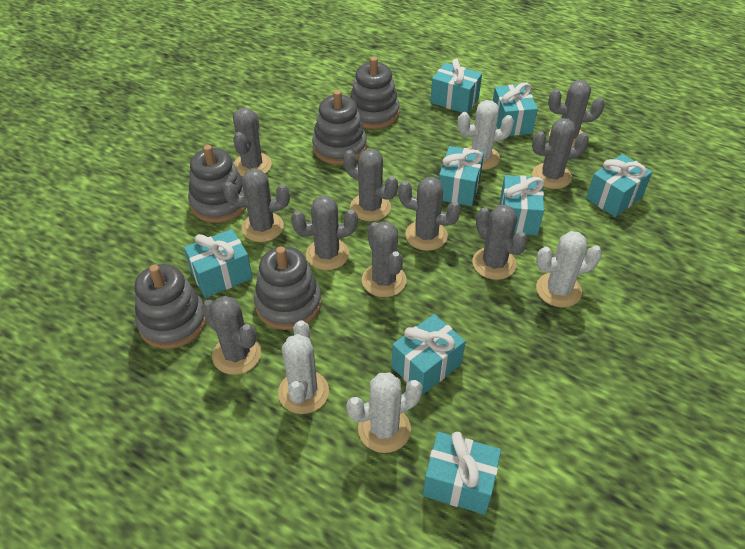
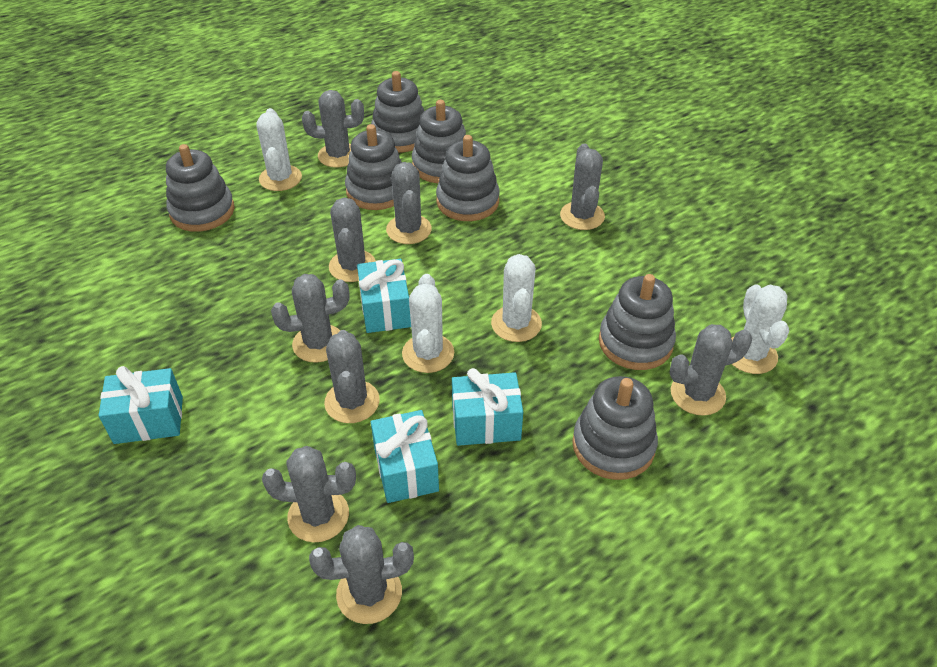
grey cactus: 10 -> 9
grey stacking toy: 5 -> 7
turquoise gift: 8 -> 4

